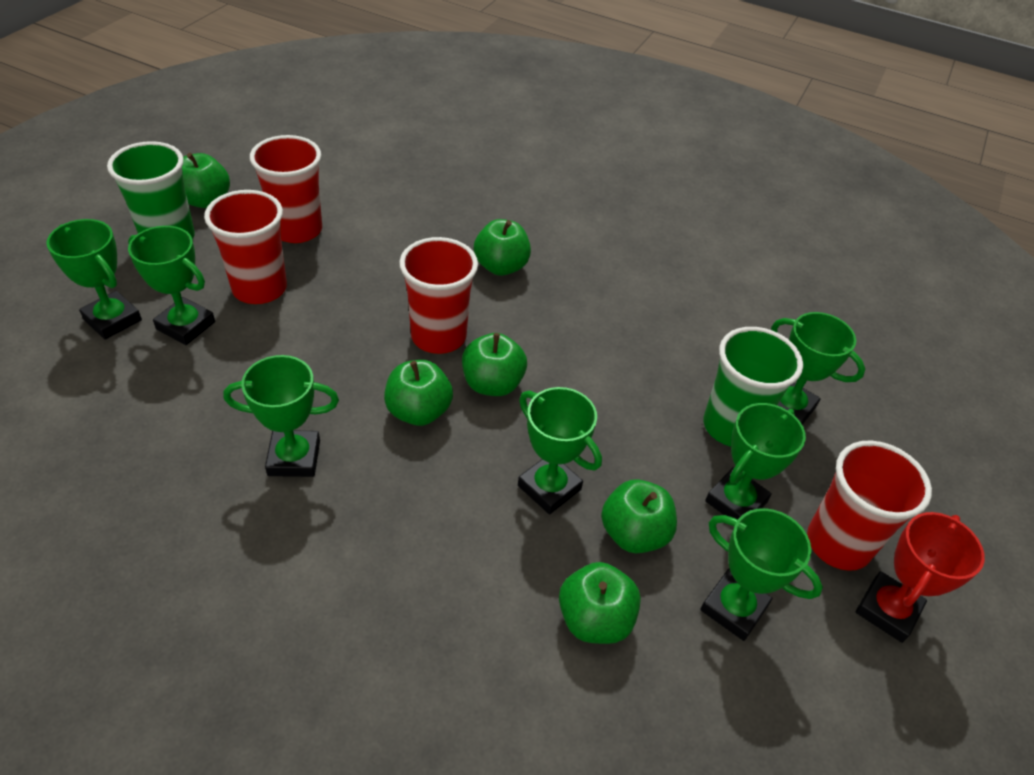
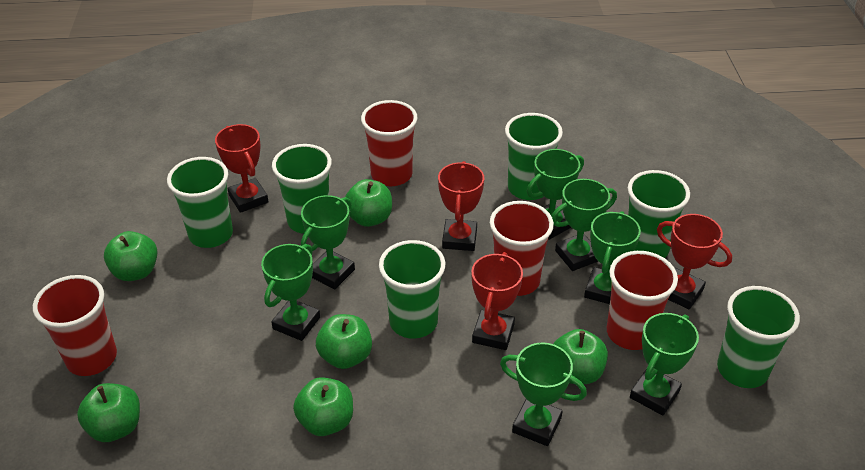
green cup: 2 -> 6
red trophy: 1 -> 4

